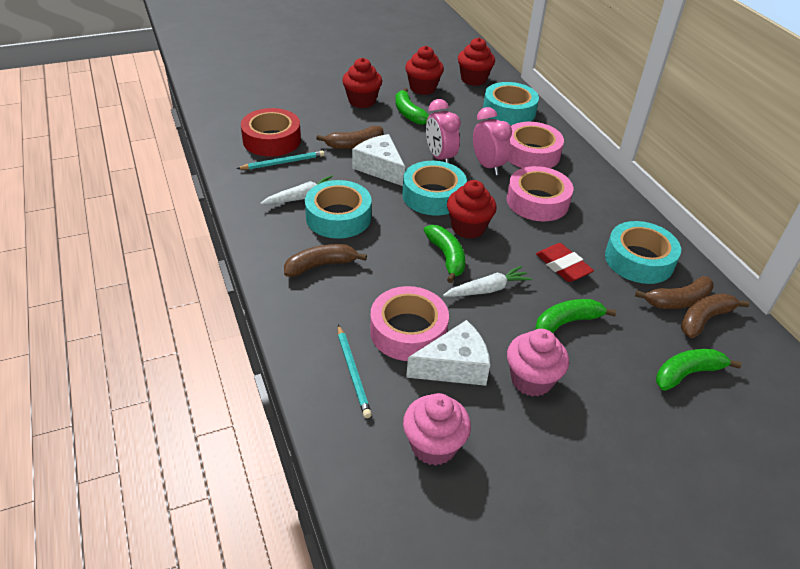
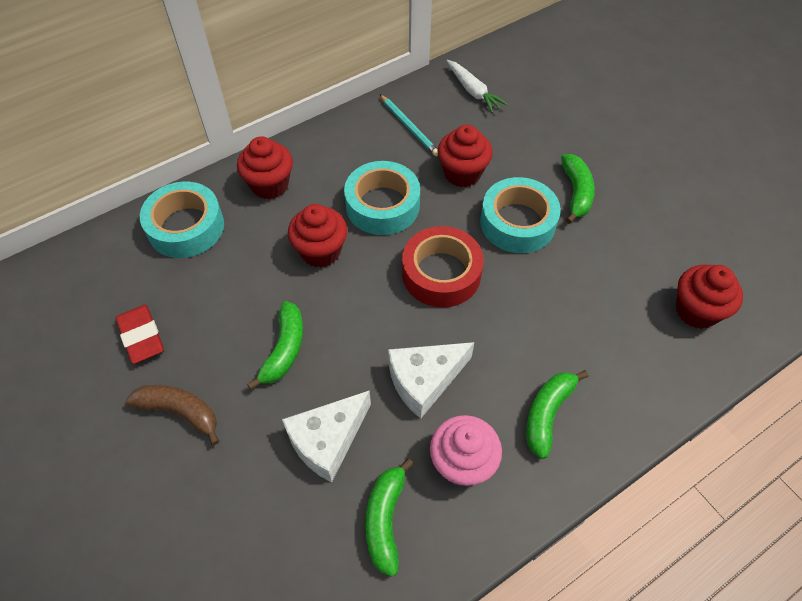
brown banana: 4 -> 1
pink clock: 2 -> 0
pink cupcake: 2 -> 1
pink tape: 3 -> 0
turquoise pencil: 2 -> 1
turquoise tape: 4 -> 3
white carrot: 2 -> 1

